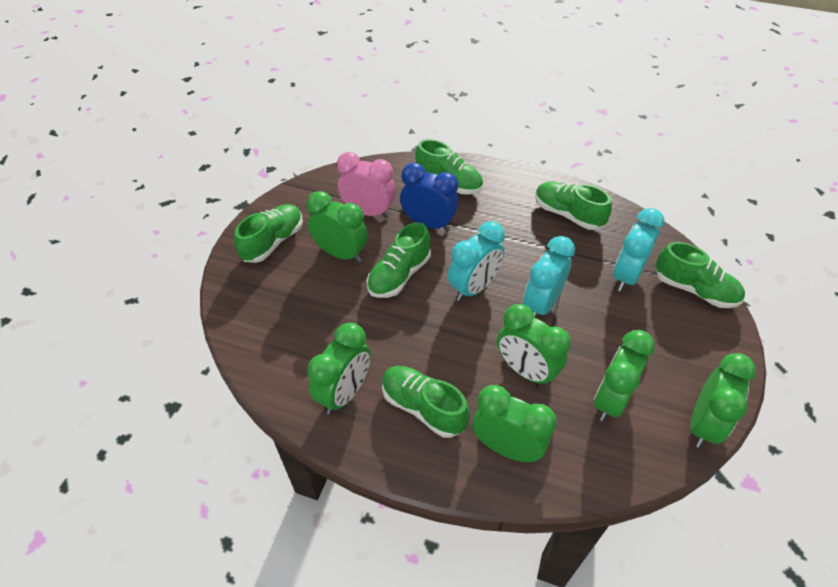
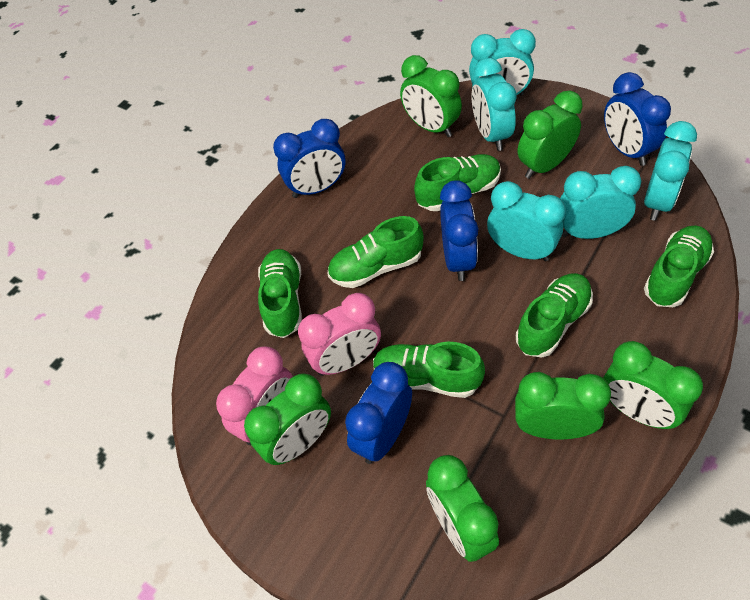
blue clock: 1 -> 4
pink clock: 1 -> 2
turquoise clock: 3 -> 5

